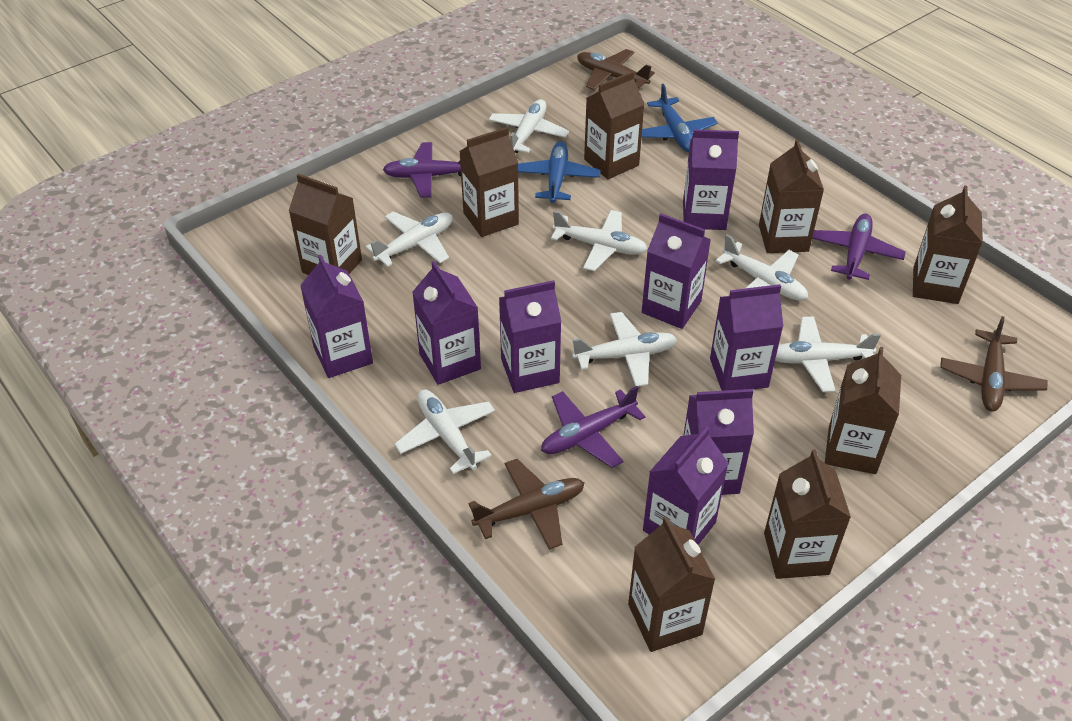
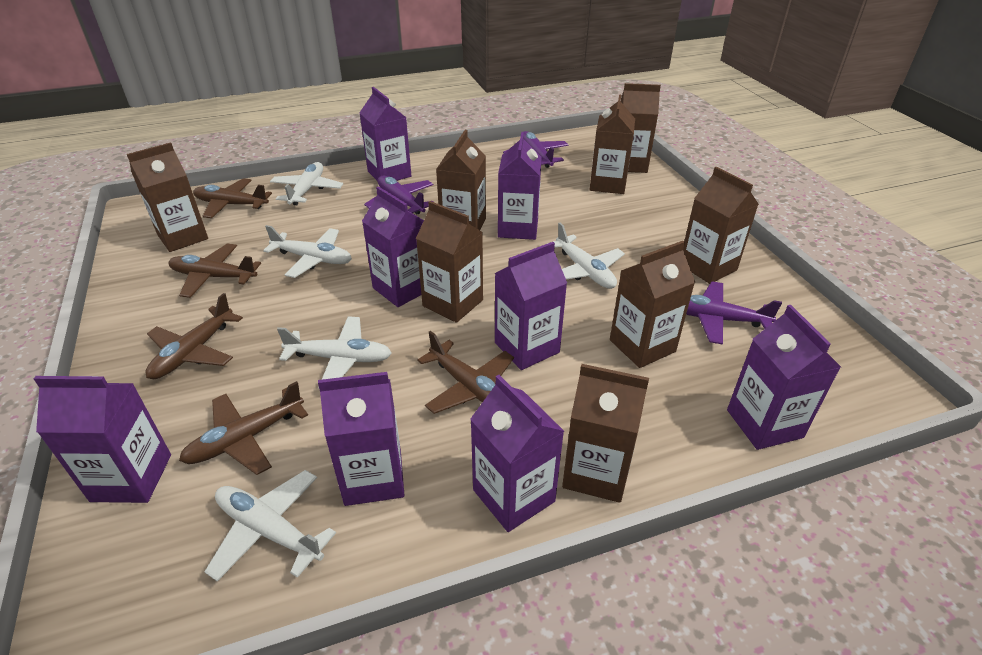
blue plane: 2 -> 0
brown plane: 3 -> 5
white plane: 7 -> 5

